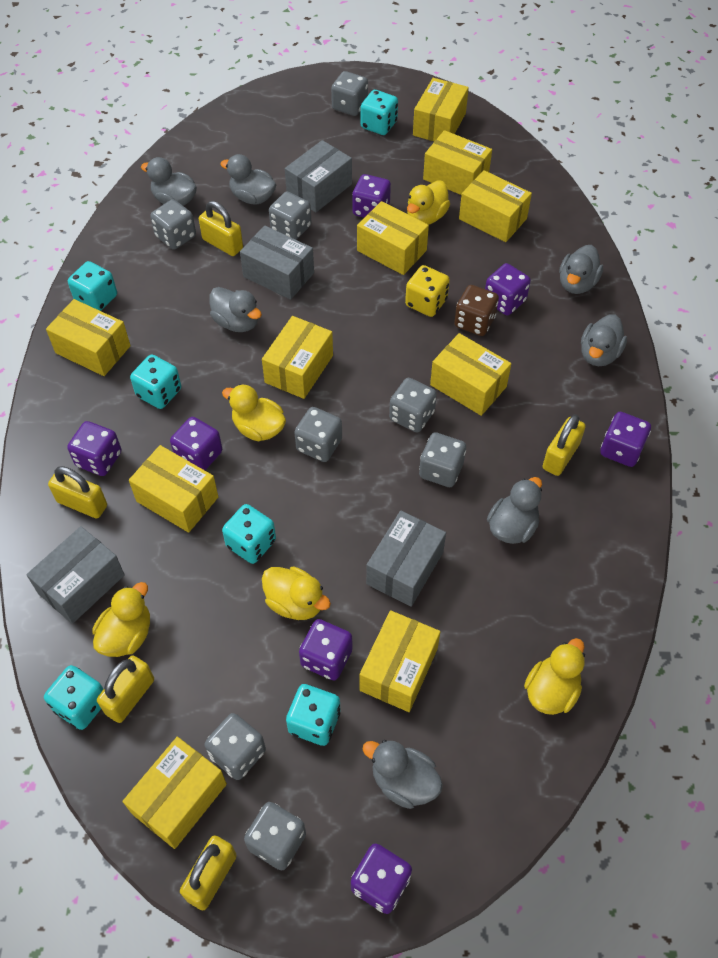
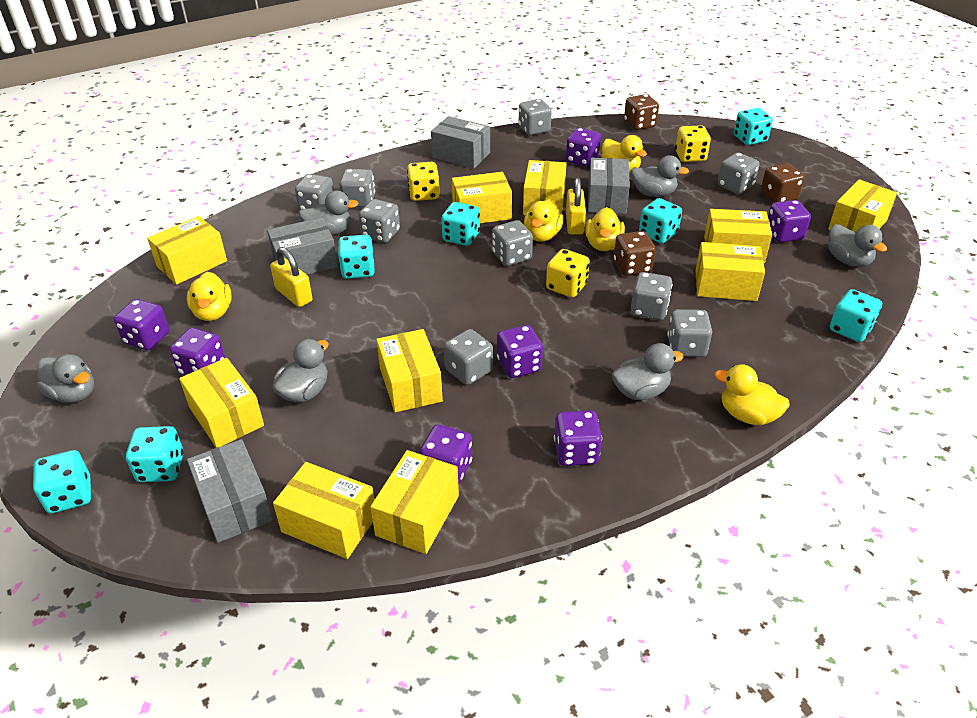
brown dice: 1 -> 3
grey dice: 8 -> 9
grey duck: 7 -> 6
turquoise dice: 6 -> 7
yellow dice: 1 -> 3
yellow padlock: 5 -> 2

